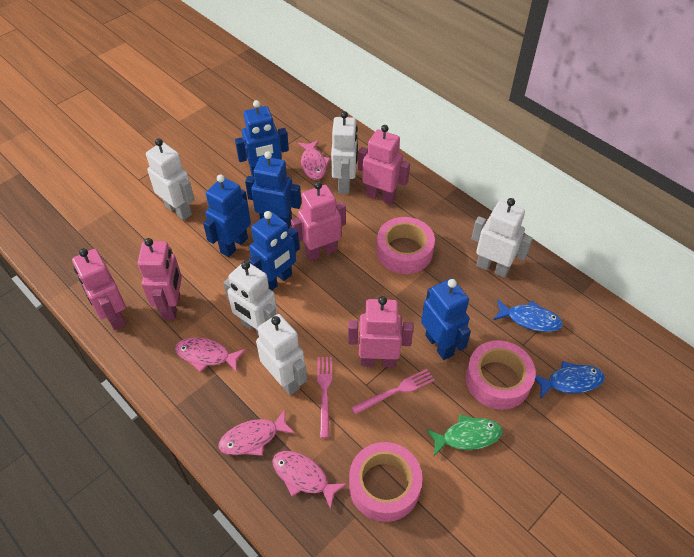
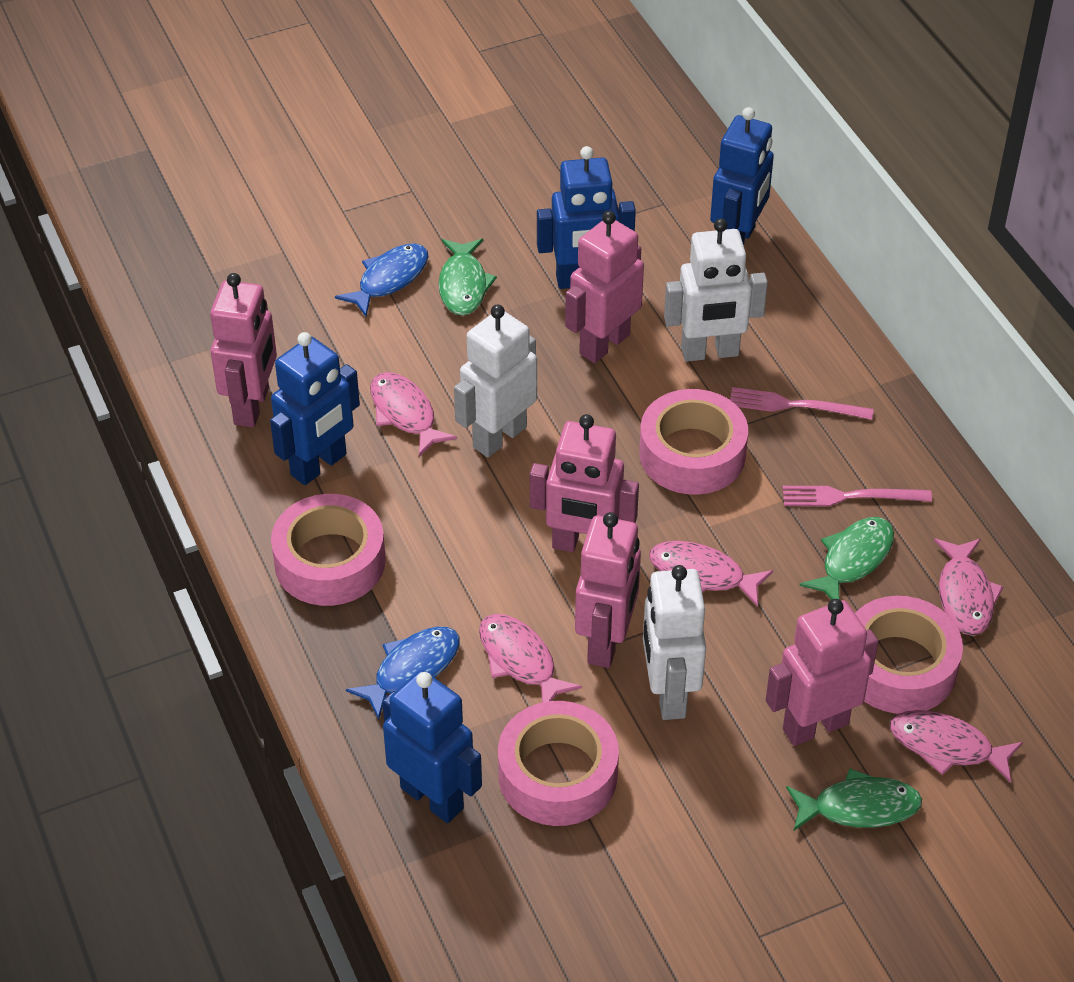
blue robot: 5 -> 4
green fish: 1 -> 3
pink fish: 4 -> 5
pink tape: 3 -> 4
white robot: 5 -> 3

